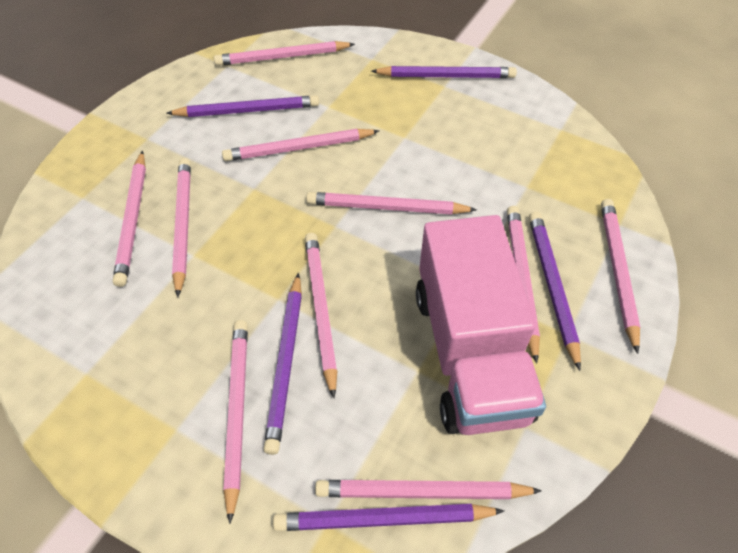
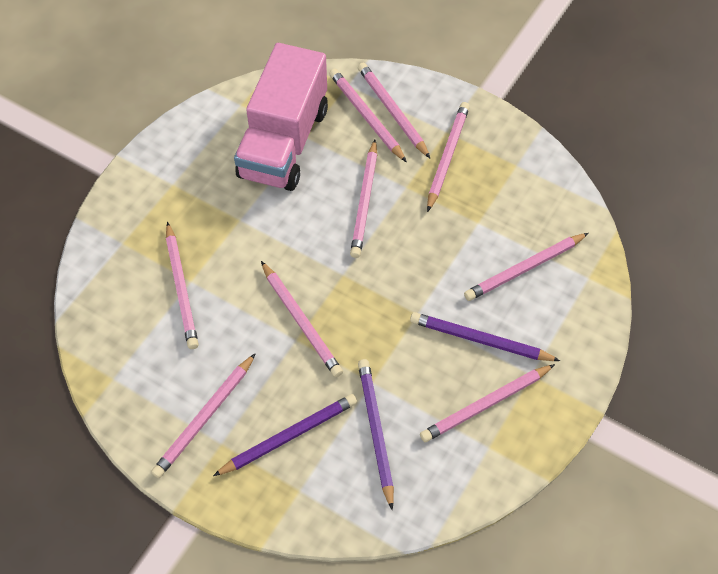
pink pencil: 10 -> 9
purple pencil: 5 -> 3

